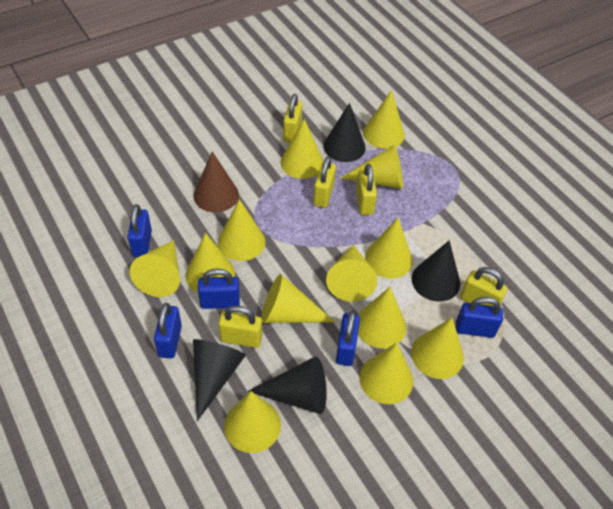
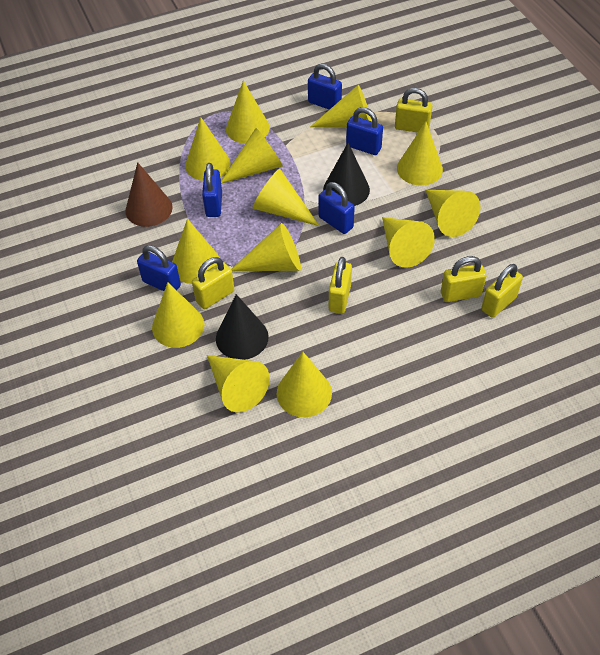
black cone: 4 -> 2

